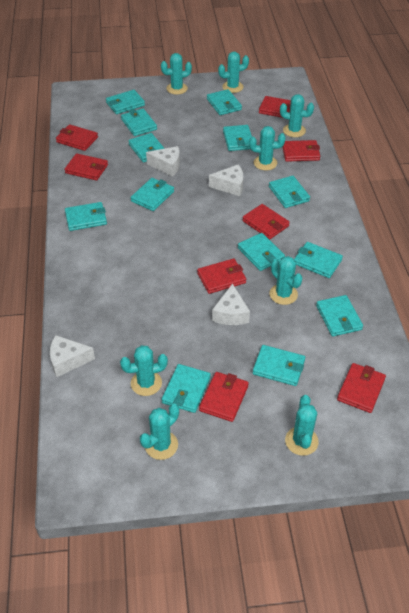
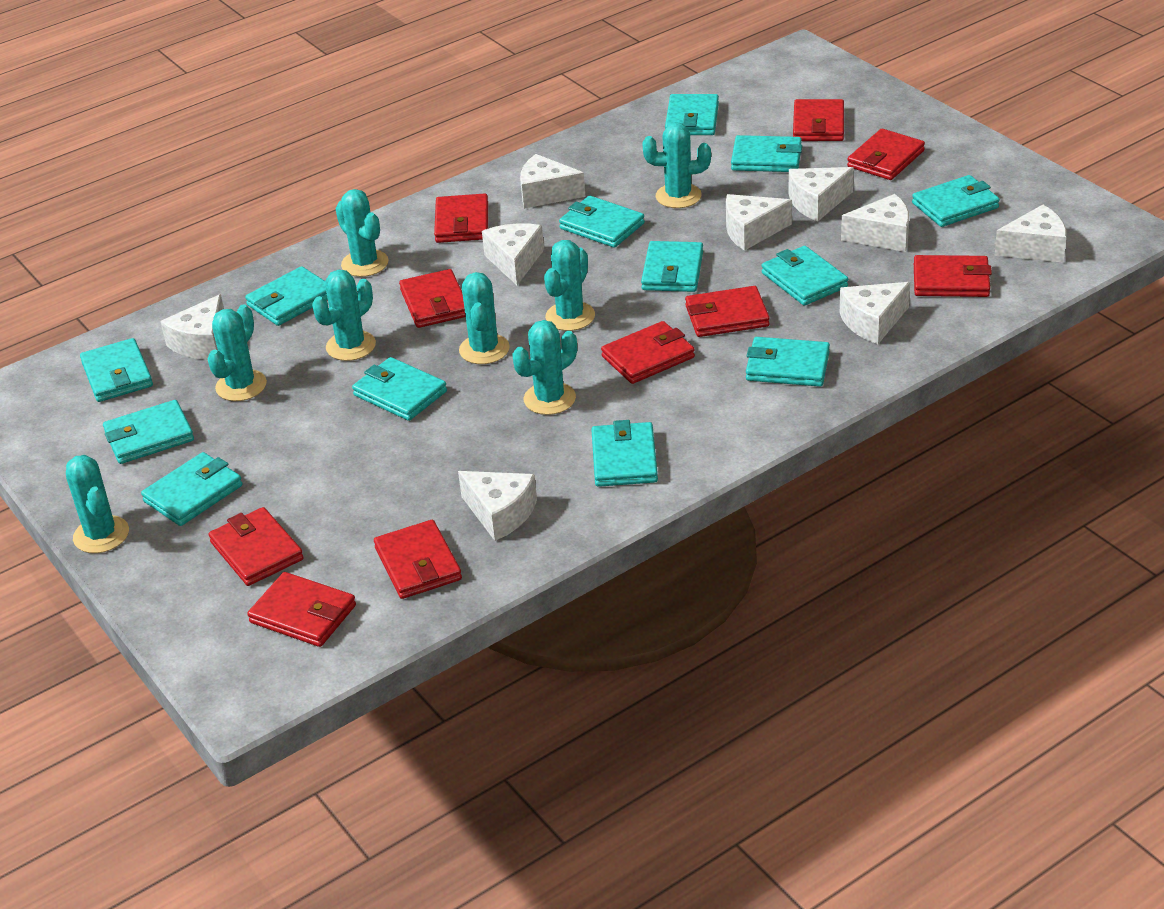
red wallet: 8 -> 10
white cheese: 4 -> 9

